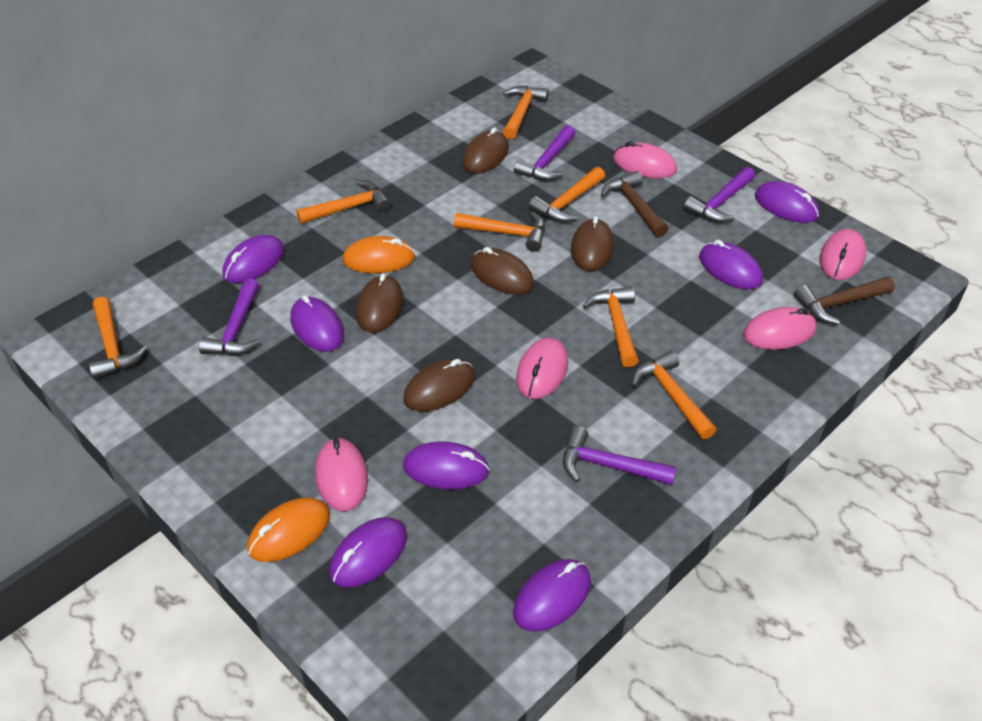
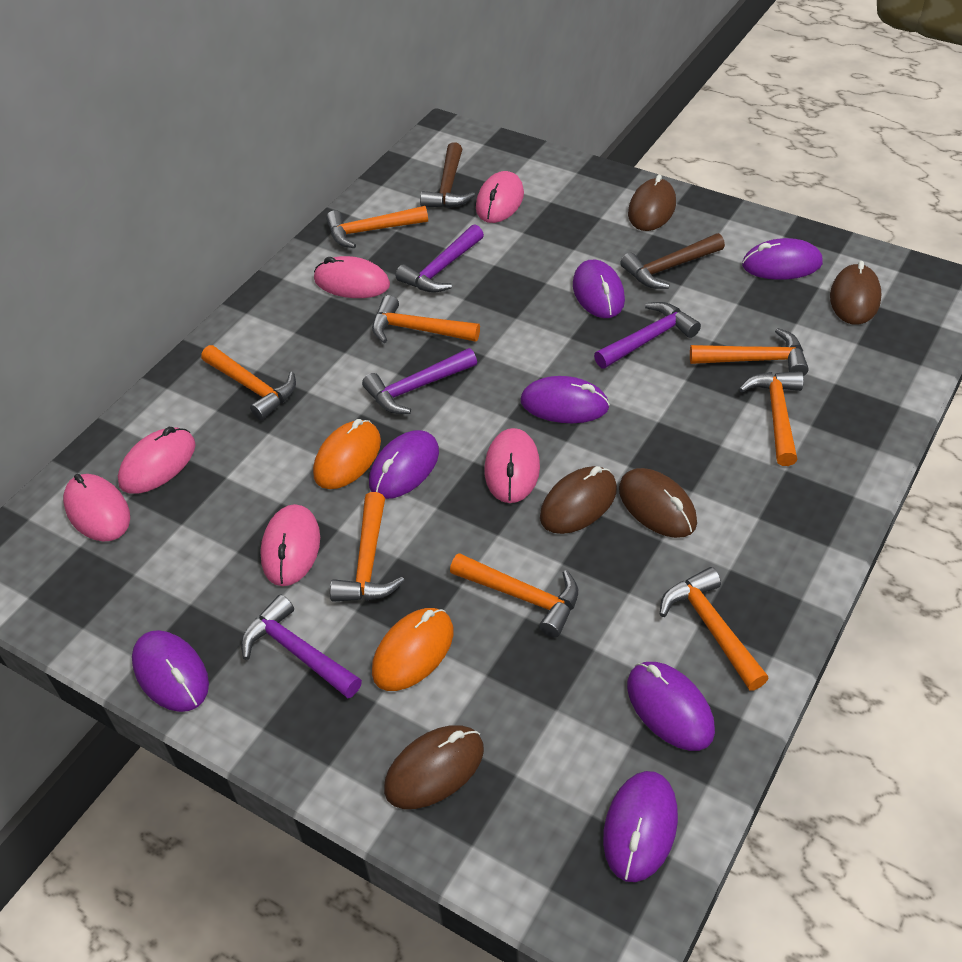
orange hammer: 7 -> 8
pink mouse: 5 -> 6

